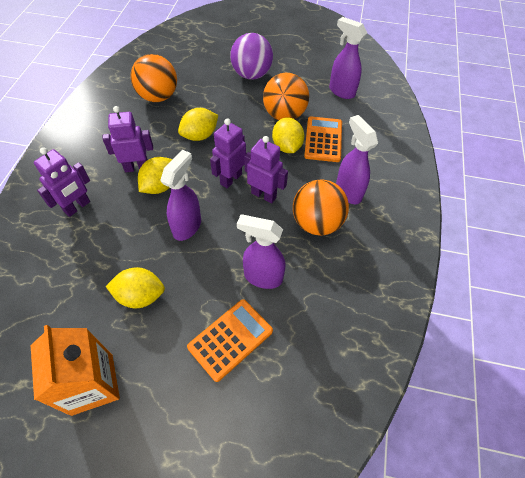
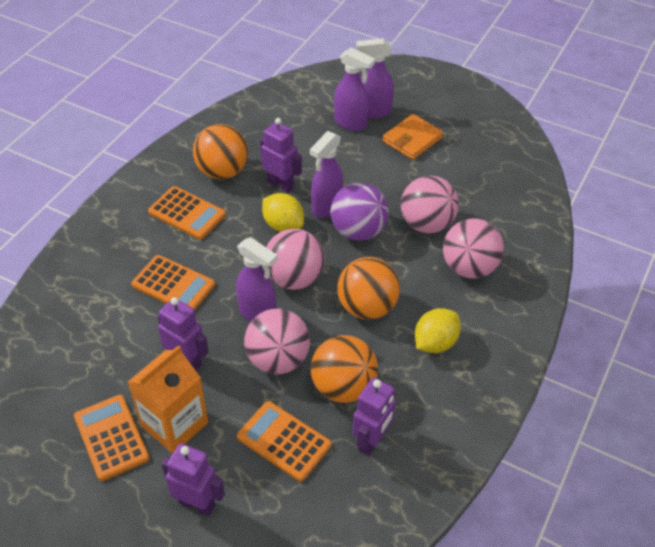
orange calculator: 2 -> 4
orange wallet: 0 -> 1
pink ball: 0 -> 4
yellow lemon: 4 -> 2

